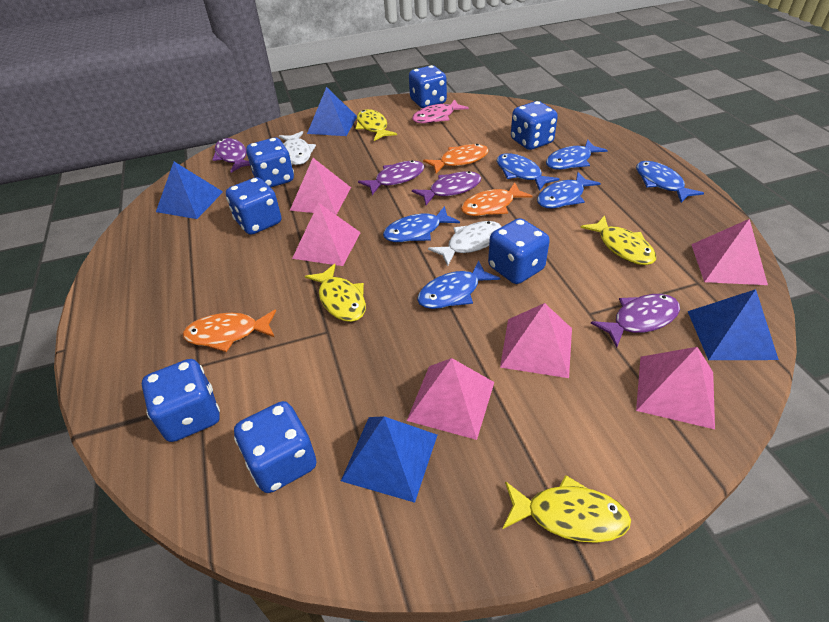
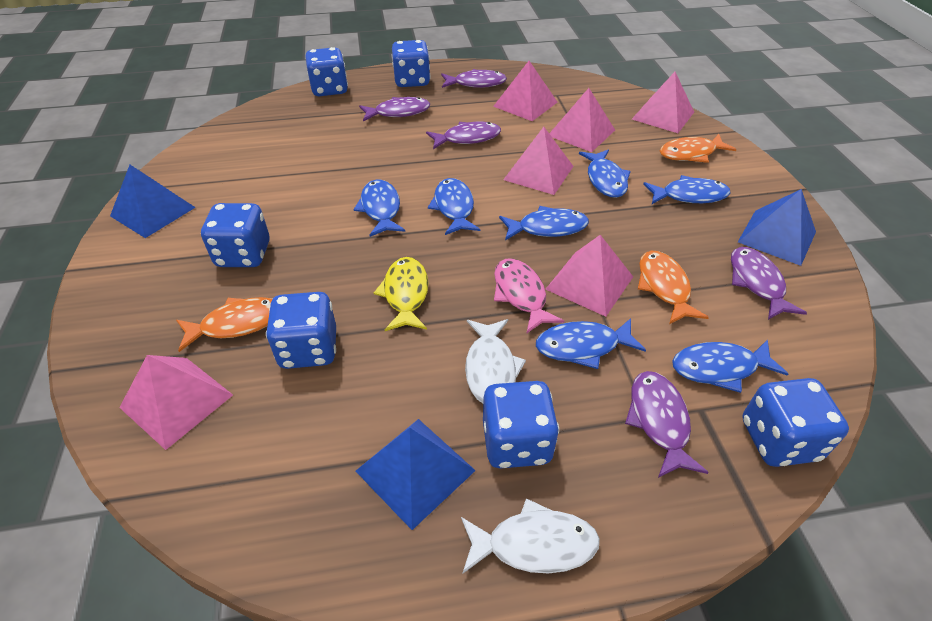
blue dice: 7 -> 6
blue fish: 6 -> 7
blue pyramid: 4 -> 3
purple fish: 4 -> 5
yellow fish: 4 -> 1

